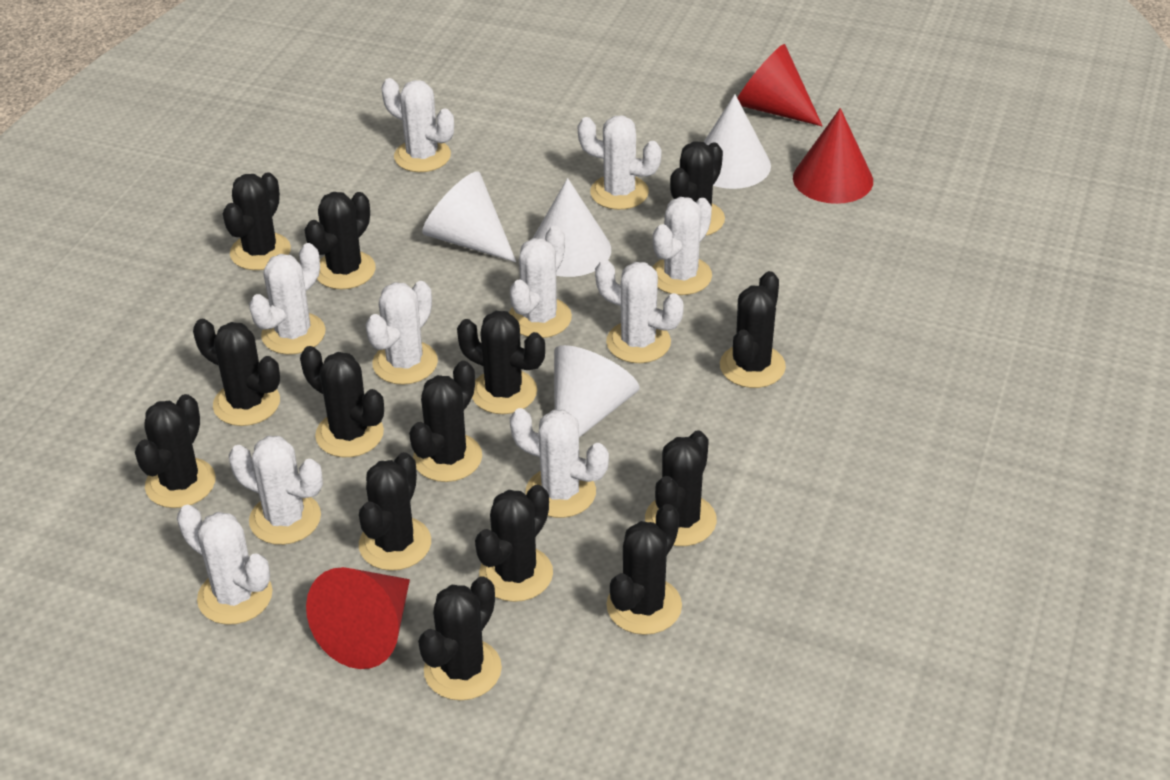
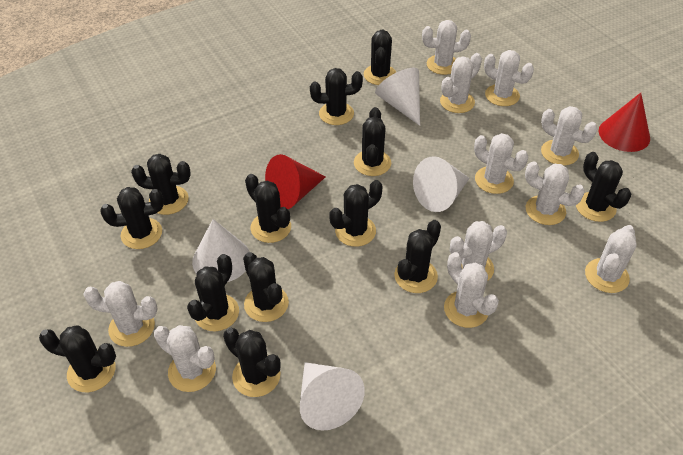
black cactus: 14 -> 13
red cone: 3 -> 2
white cactus: 10 -> 11

